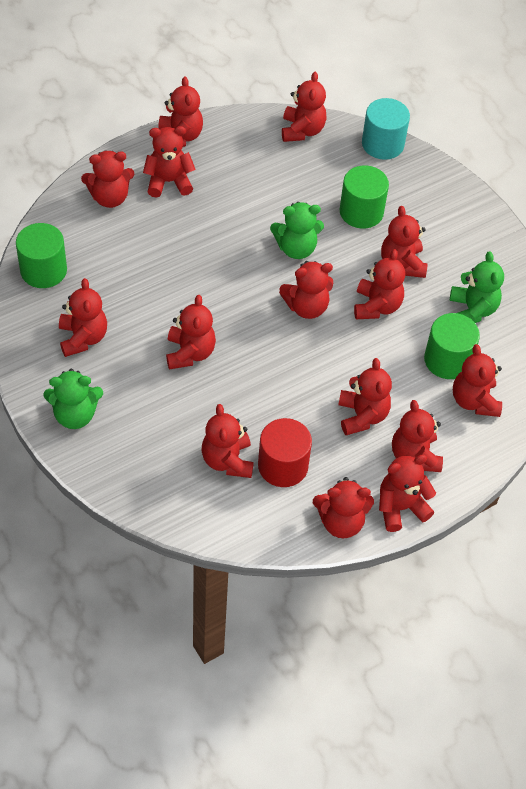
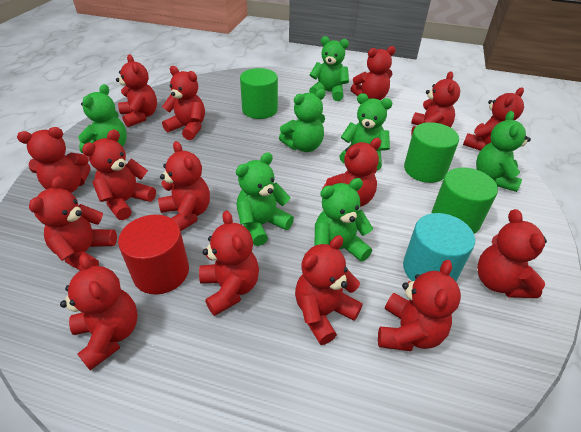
green teddy bear: 3 -> 7

